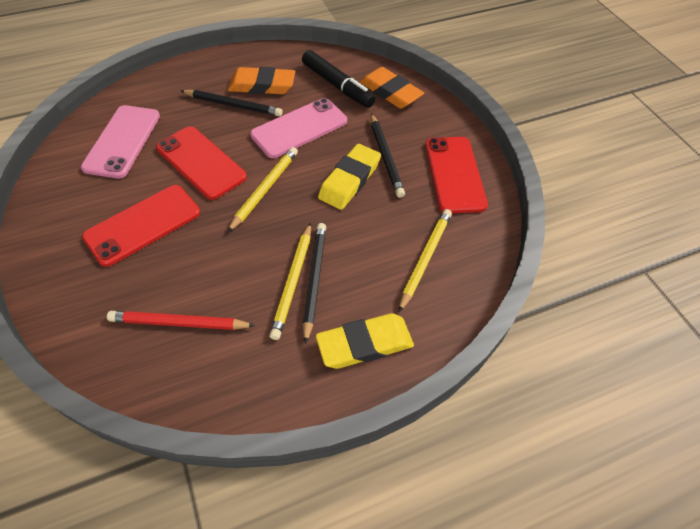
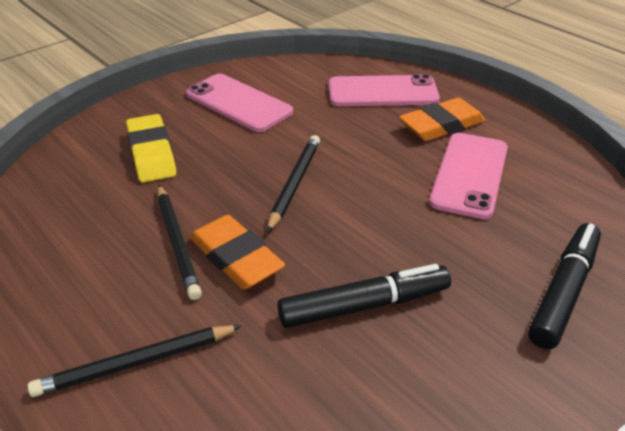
black marker: 1 -> 2
pink phone: 2 -> 3
red pencil: 1 -> 0
red phone: 3 -> 0
yellow eraser: 2 -> 1
yellow pencil: 3 -> 0

